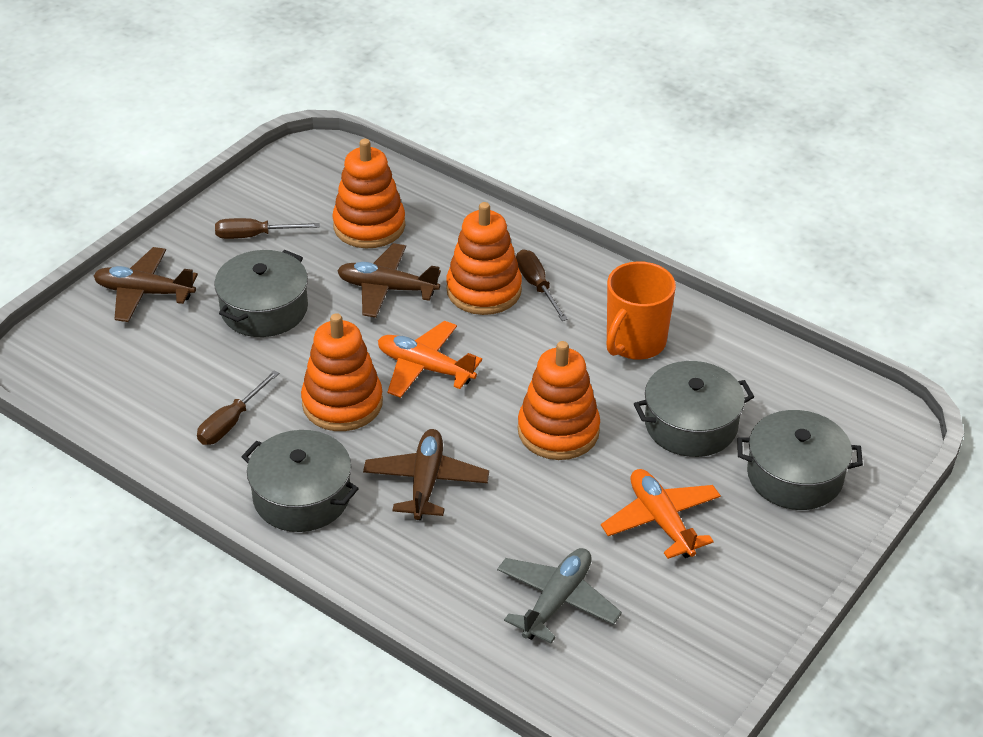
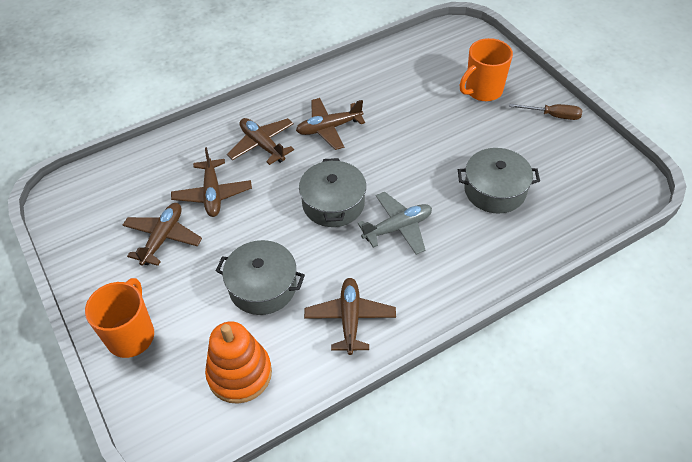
brown plane: 3 -> 5
brown screwdriver: 3 -> 1
grey pot: 4 -> 3
orange mug: 1 -> 2
orange plane: 2 -> 0
orange stacking toy: 4 -> 1

